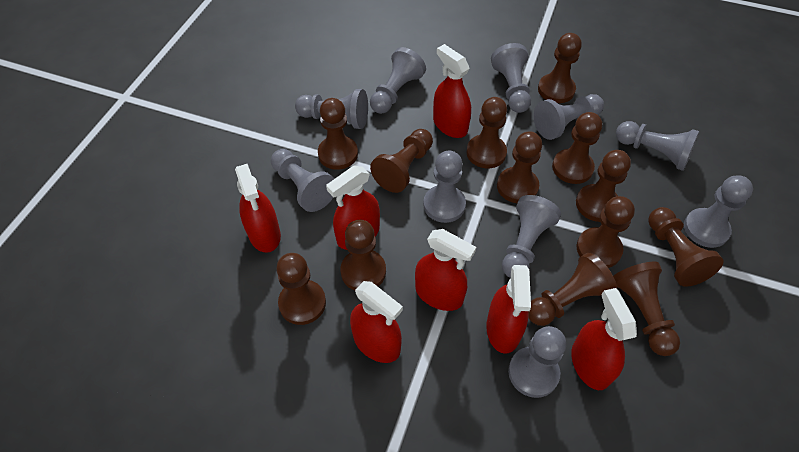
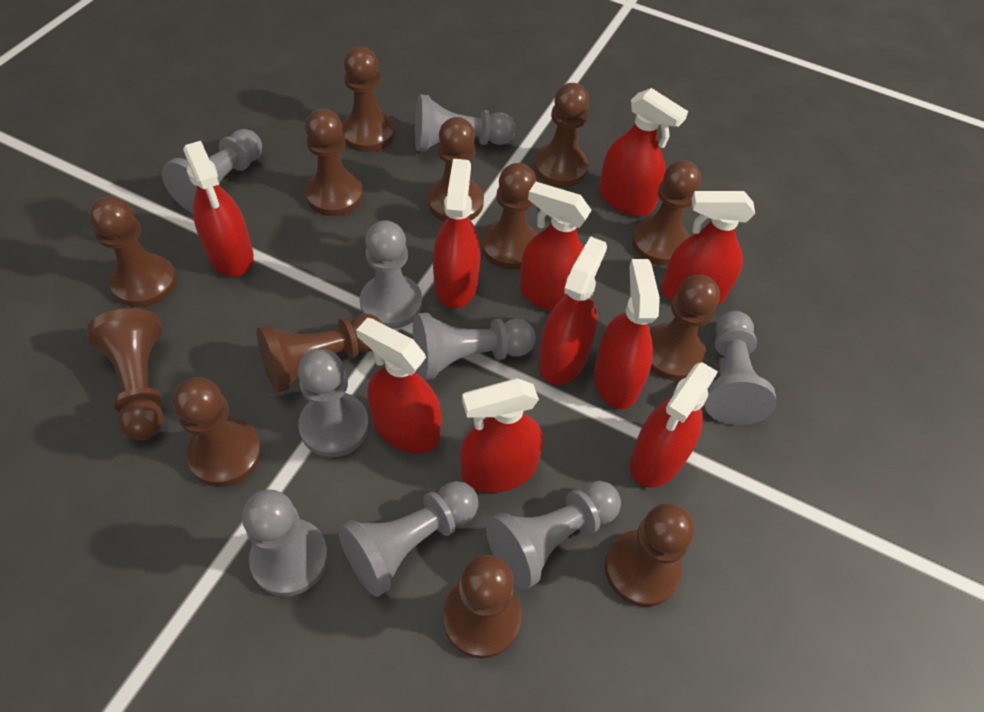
grey pawn: 10 -> 9
red spray bottle: 7 -> 10

